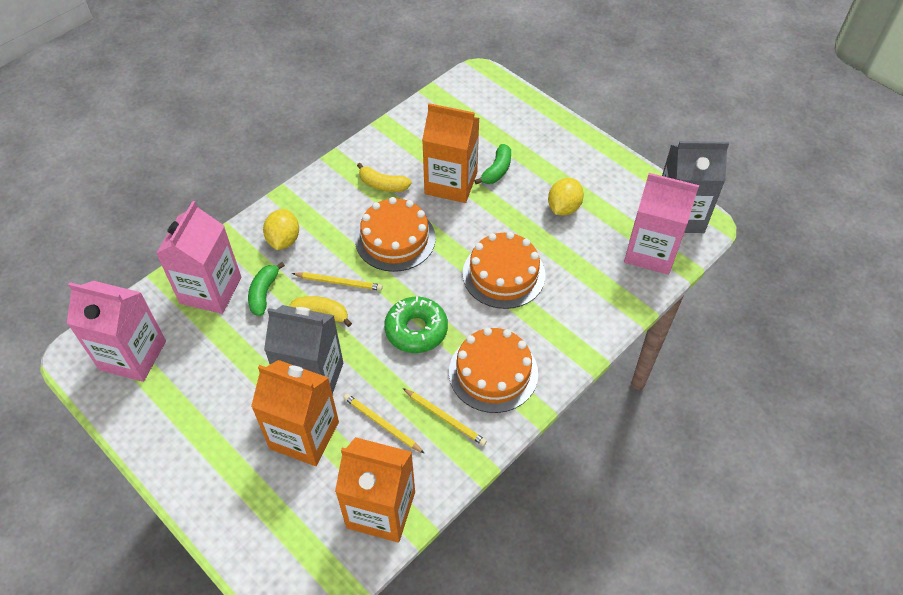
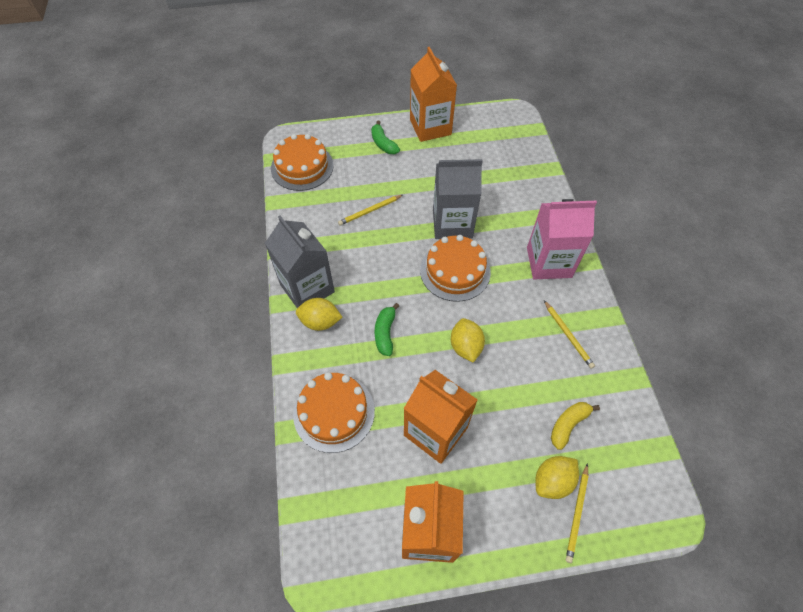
green donut: 1 -> 0
pink carton: 3 -> 1
yellow banana: 2 -> 1
yellow lemon: 2 -> 3

